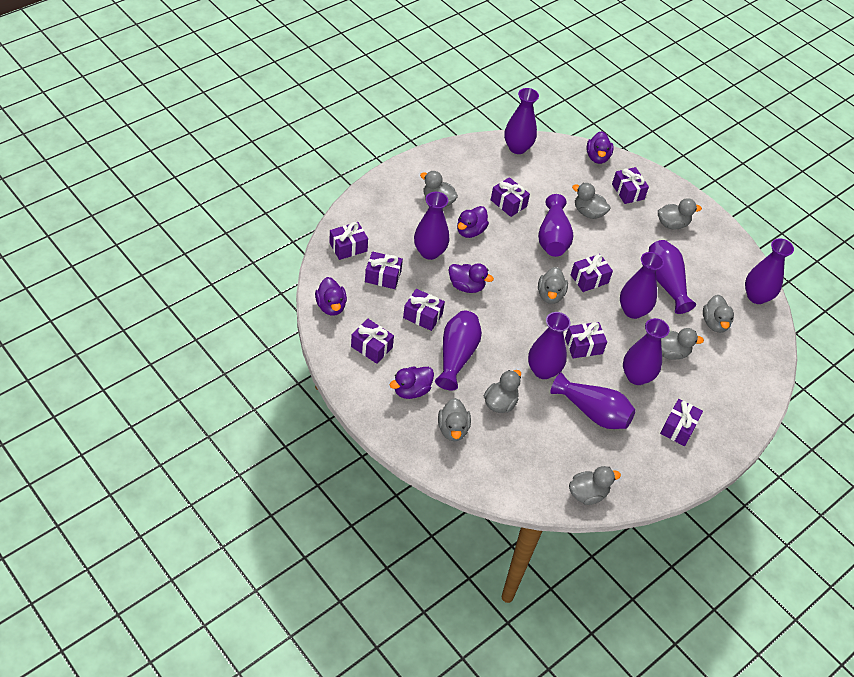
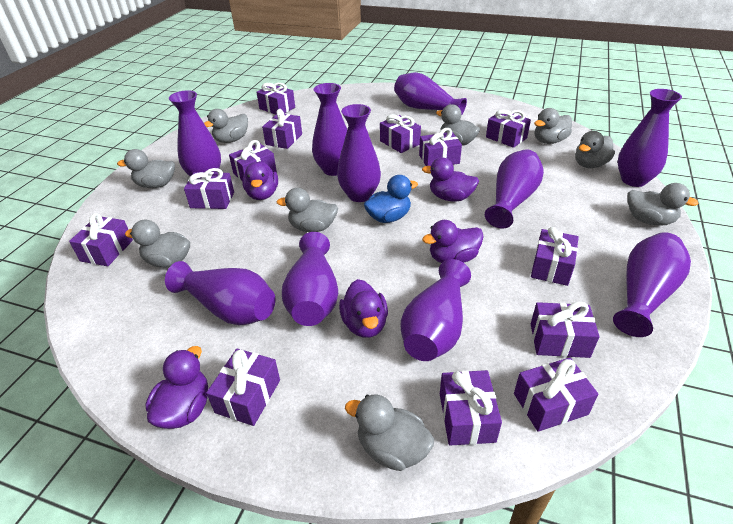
blue duck: 0 -> 1
purple gift: 9 -> 13

